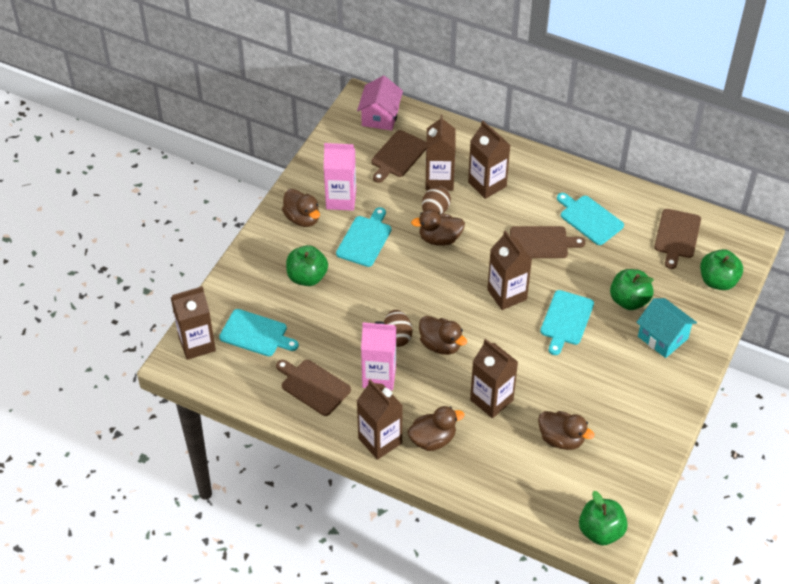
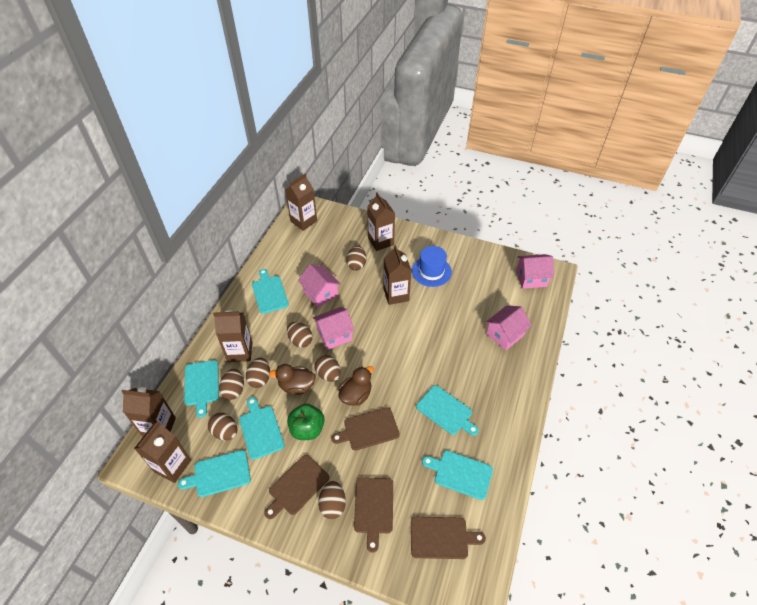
blue hat: 0 -> 1
brown duck: 5 -> 2
brown egg: 2 -> 7
green apple: 4 -> 1
pink carton: 2 -> 0
pink house: 1 -> 4
turquoise cutting board: 4 -> 6
turquoise house: 1 -> 0

